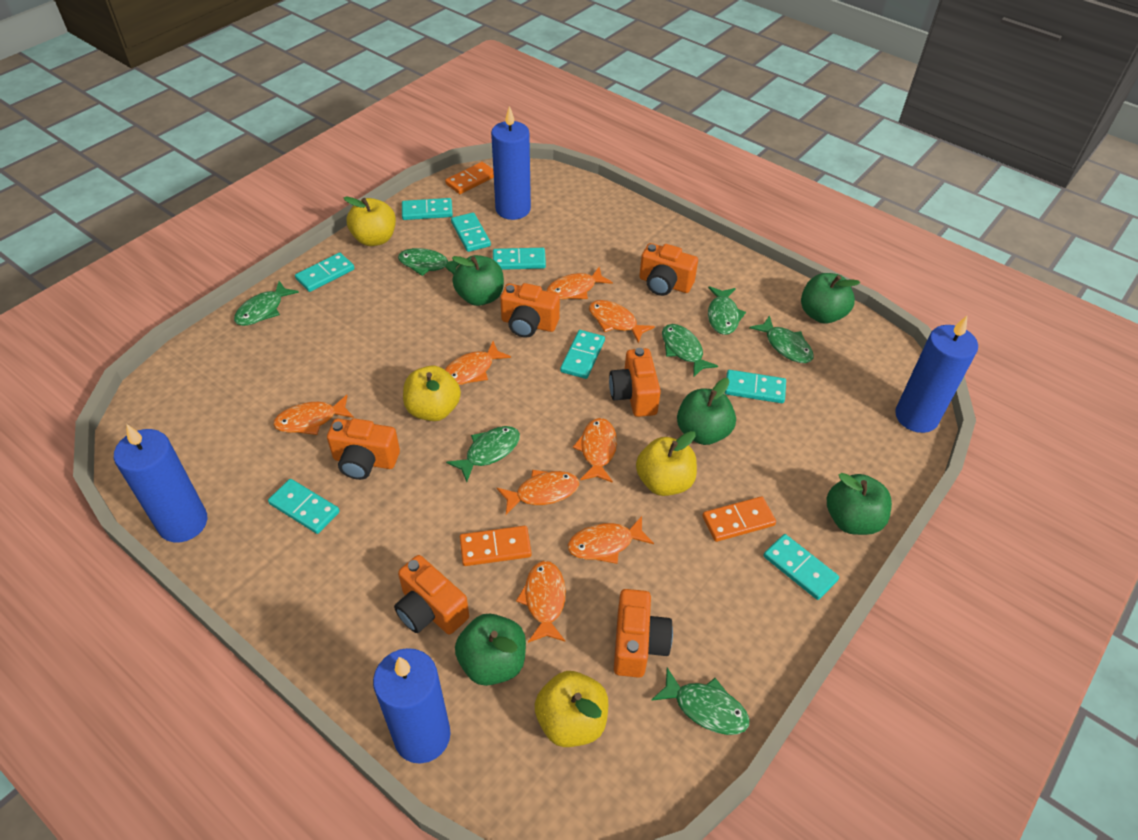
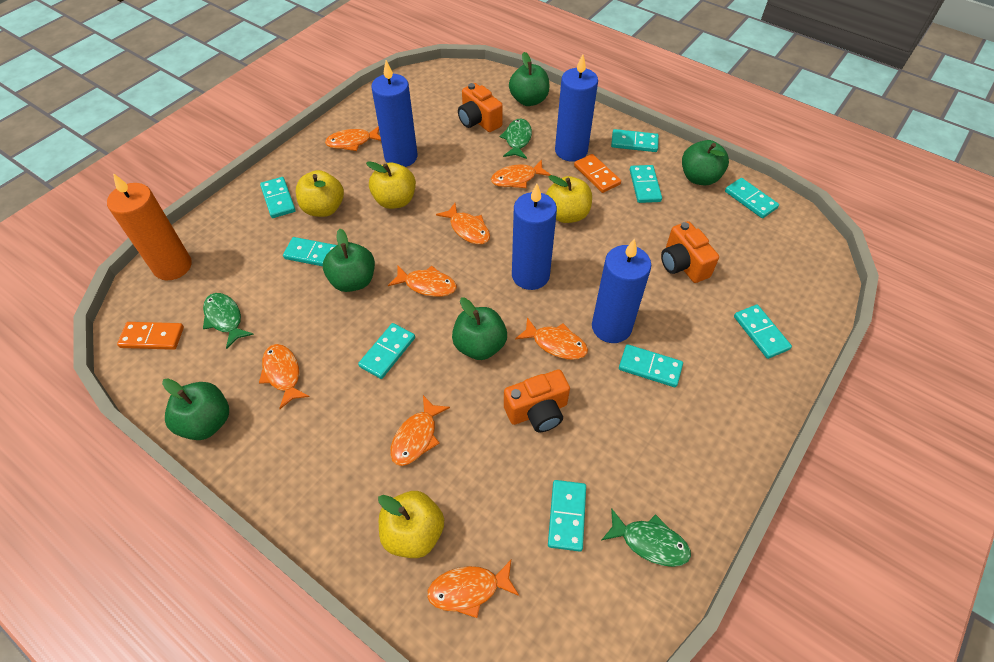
green fish: 7 -> 3
orange camera: 6 -> 3
orange candle: 0 -> 1
orange domino: 3 -> 2
turquoise domino: 8 -> 9

